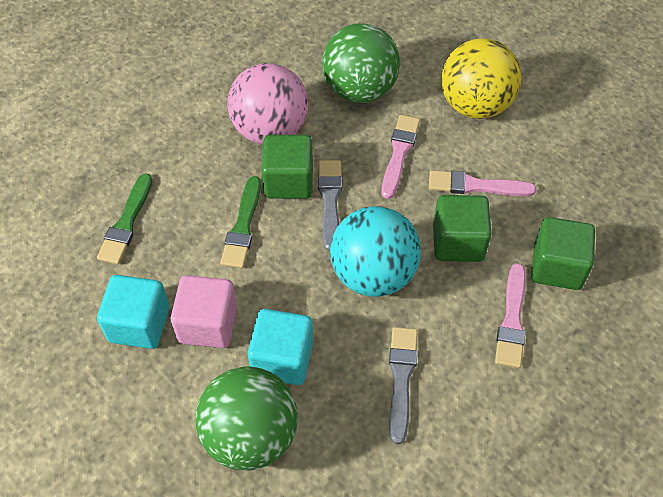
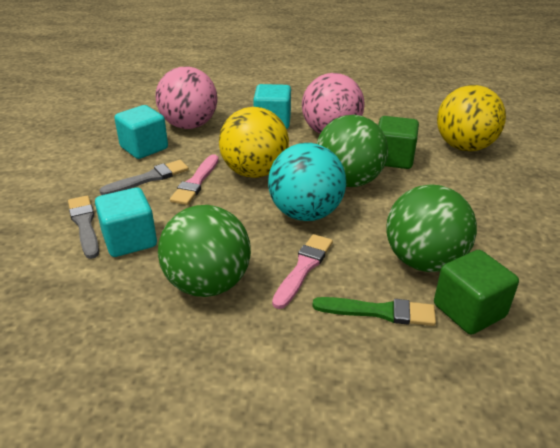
green ball: 2 -> 3
green brush: 2 -> 1
green cube: 3 -> 2
pink ball: 1 -> 2
pink brush: 3 -> 2
pink cube: 1 -> 0
turquoise cube: 2 -> 3
yellow ball: 1 -> 2

